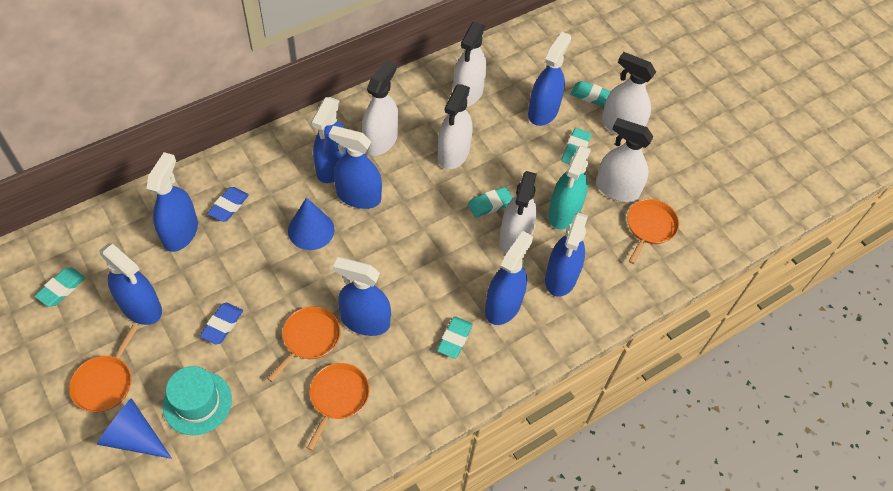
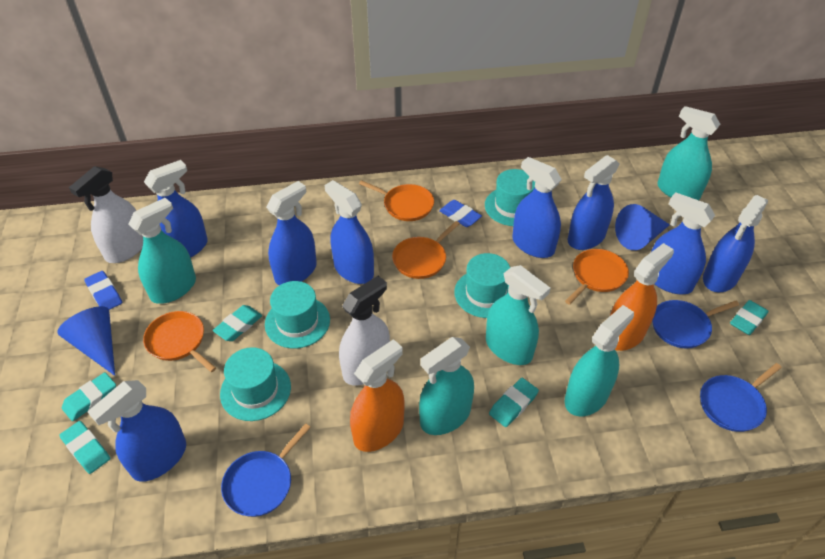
blue pan: 0 -> 3
orange spray bottle: 0 -> 2
turquoise hat: 1 -> 4
turquoise spray bottle: 1 -> 5
white spray bottle: 6 -> 2

